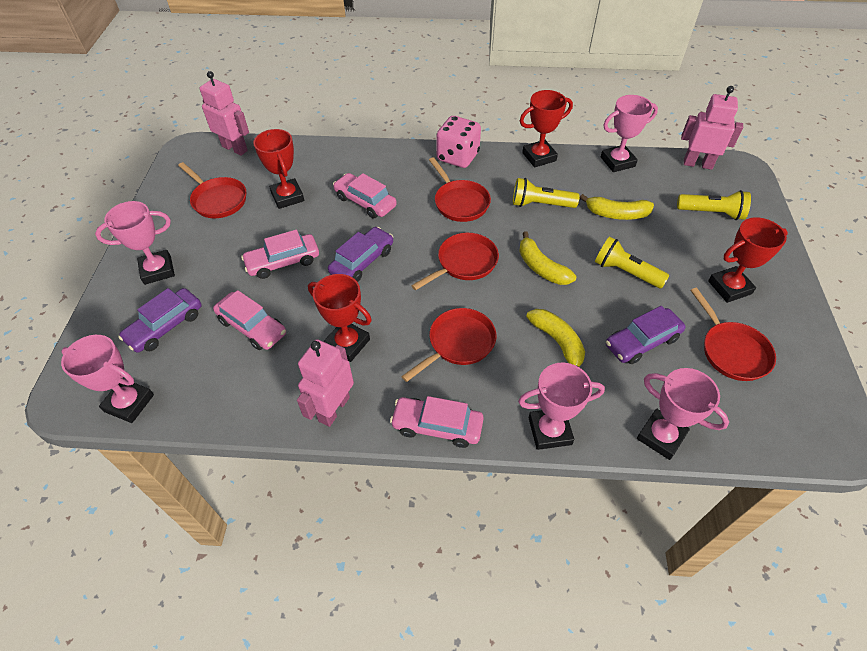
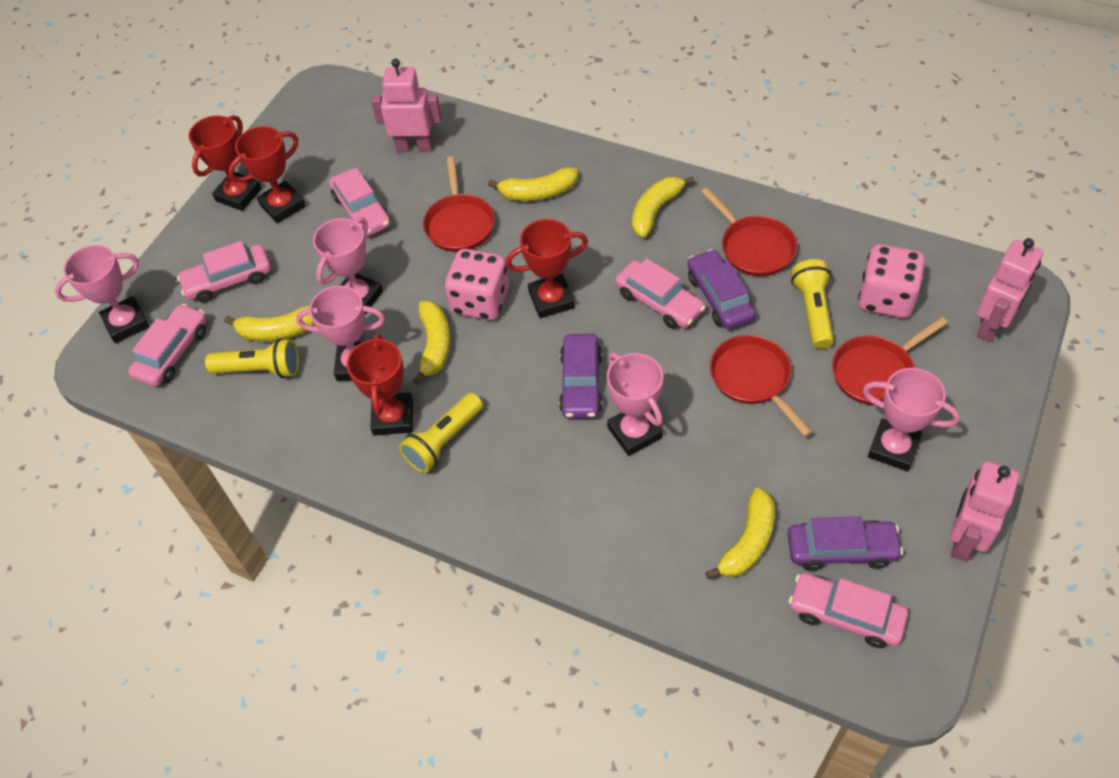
pink car: 4 -> 5
pink dice: 1 -> 2
red pan: 5 -> 4
yellow banana: 3 -> 5

